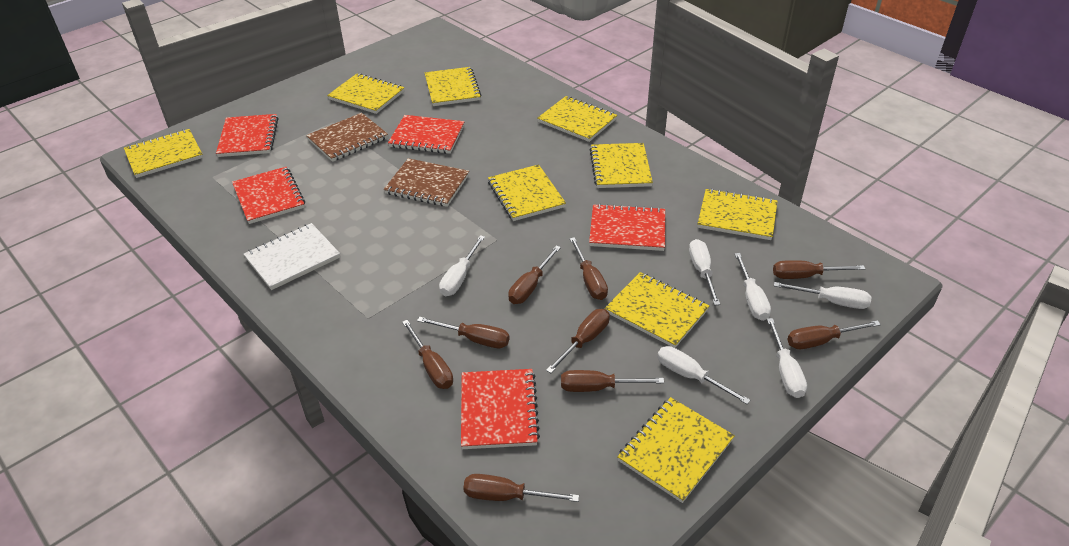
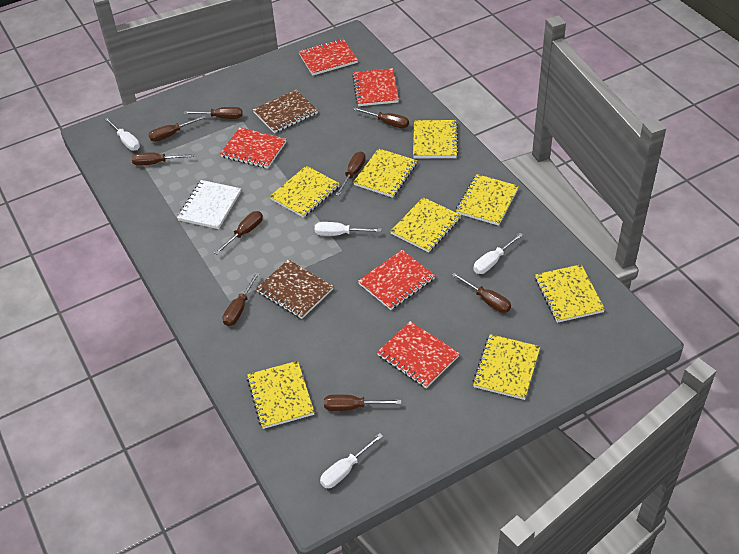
white screwdriver: 6 -> 4
yellow notebook: 9 -> 8

